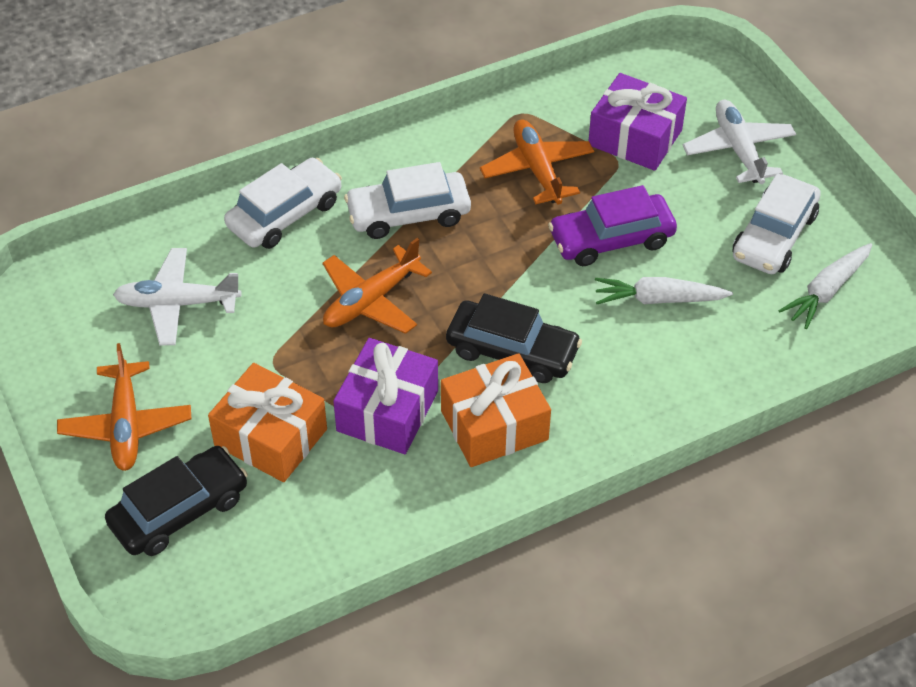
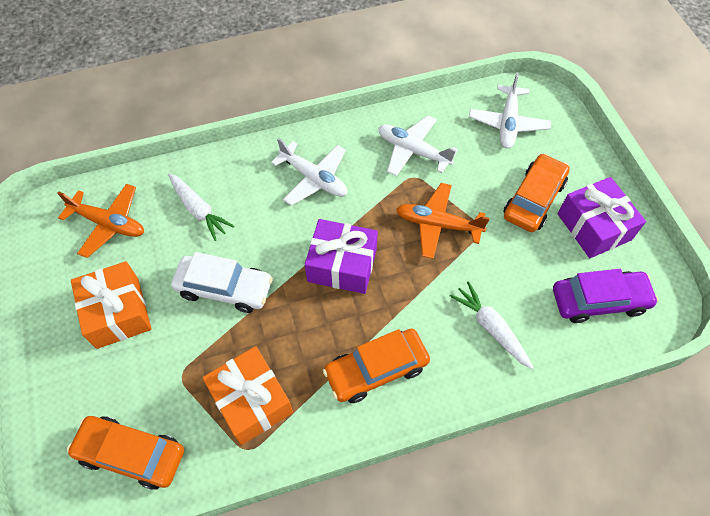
black car: 2 -> 0
orange car: 0 -> 3
orange plane: 3 -> 2
white car: 3 -> 1
white plane: 2 -> 3

